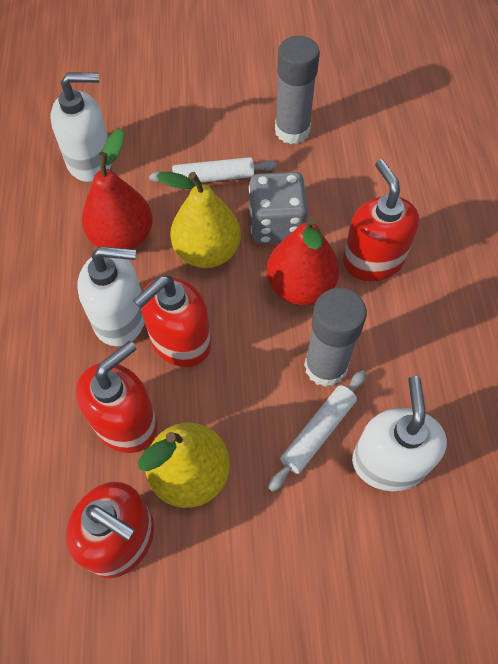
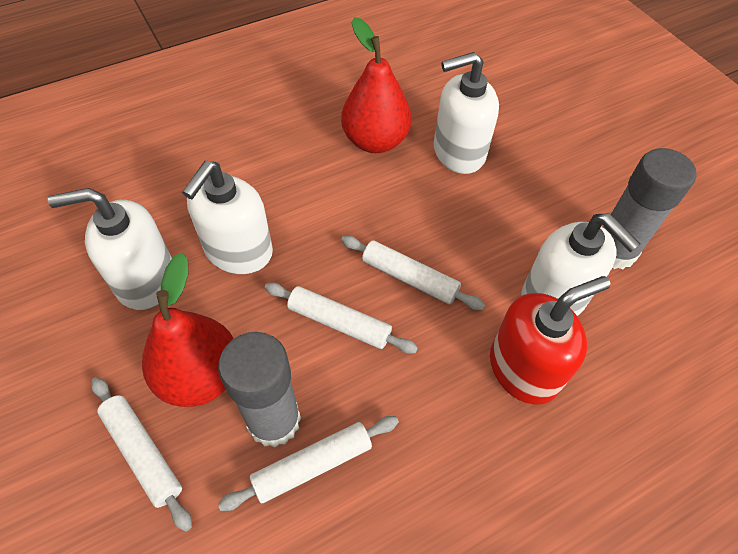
grey dice: 1 -> 0
red soap dispenser: 4 -> 1
white rolling pin: 2 -> 4
white soap dispenser: 3 -> 4
yellow pear: 2 -> 0

